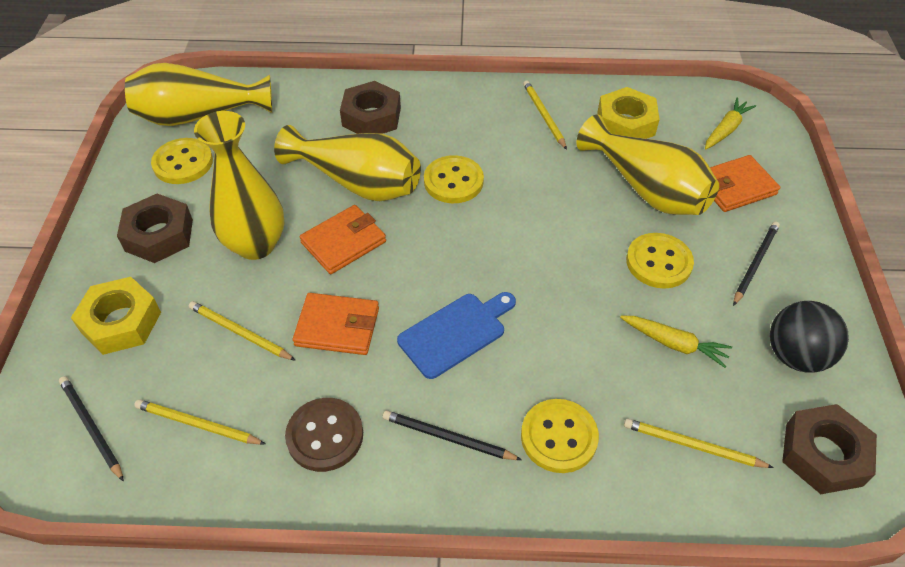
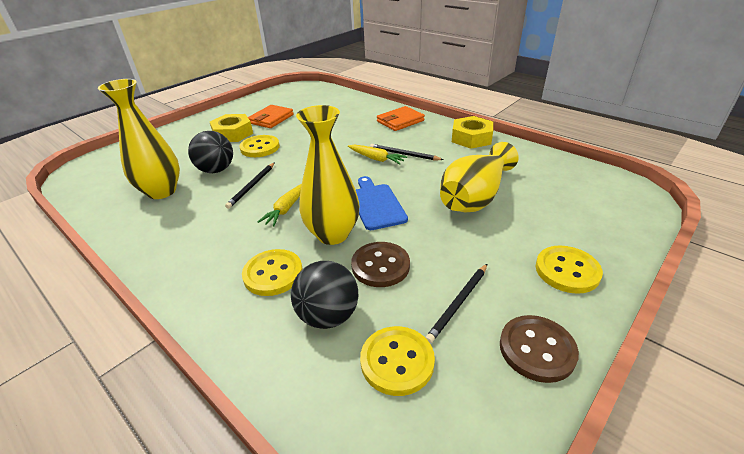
black ball: 1 -> 2
brown button: 1 -> 2
brown nut: 3 -> 0
orange wallet: 3 -> 2
yellow pencil: 4 -> 0
yellow vase: 4 -> 3

